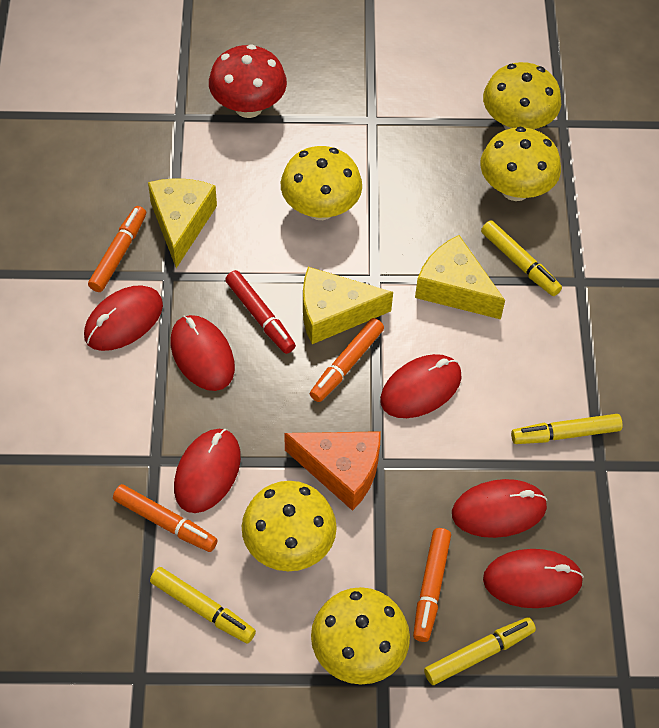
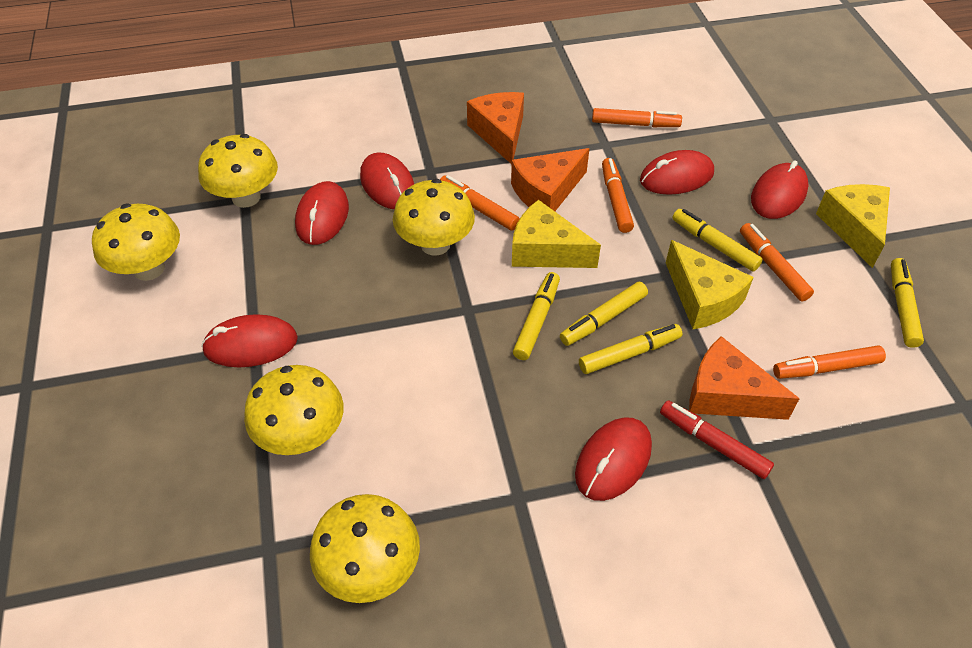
orange cheese: 1 -> 3
orange marker: 4 -> 5
red mushroom: 1 -> 0
yellow marker: 4 -> 5

